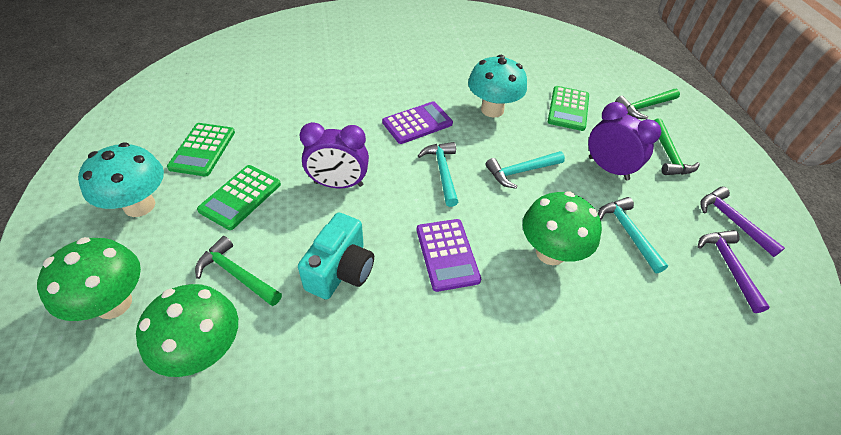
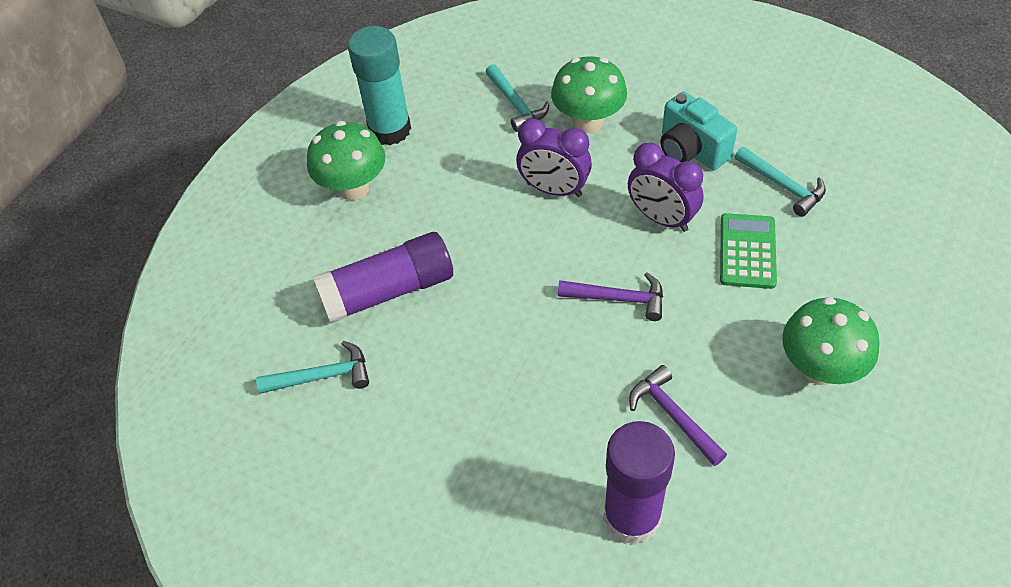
green calculator: 3 -> 1
green hammer: 3 -> 0
purple calculator: 2 -> 0
purple glue stick: 0 -> 2
turquoise glue stick: 0 -> 1
turquoise mushroom: 2 -> 0

